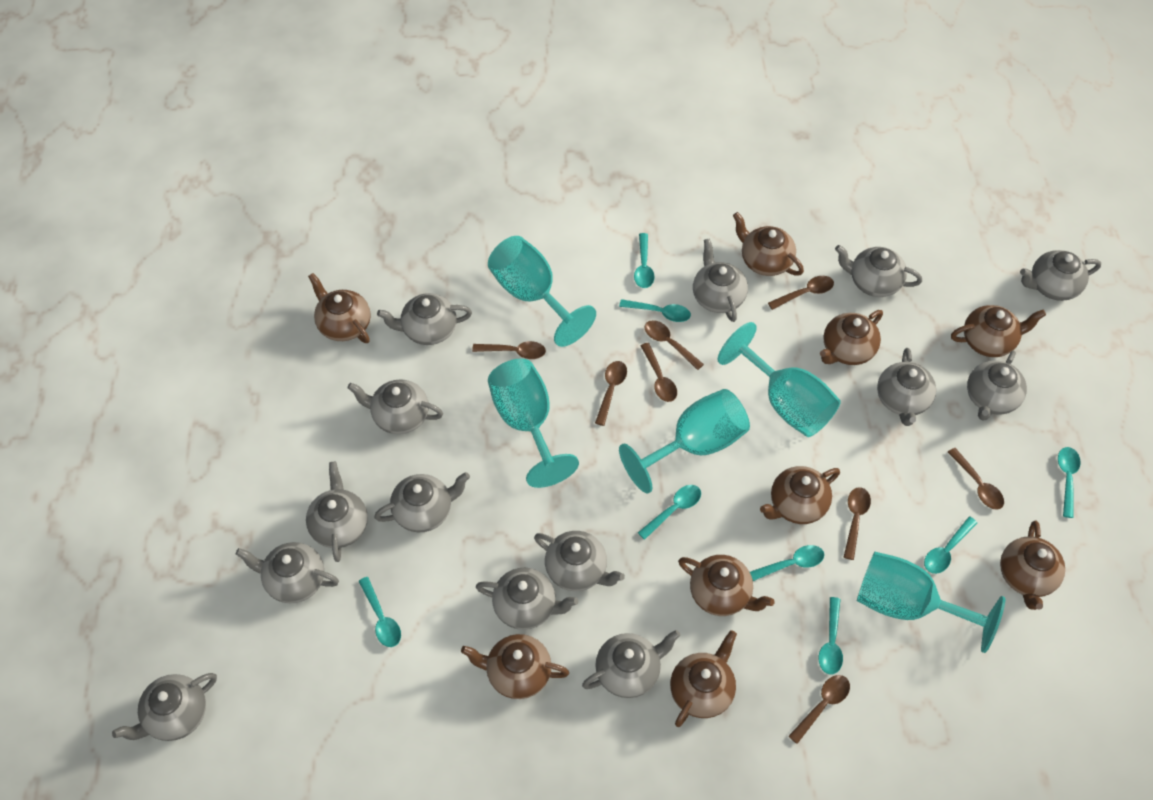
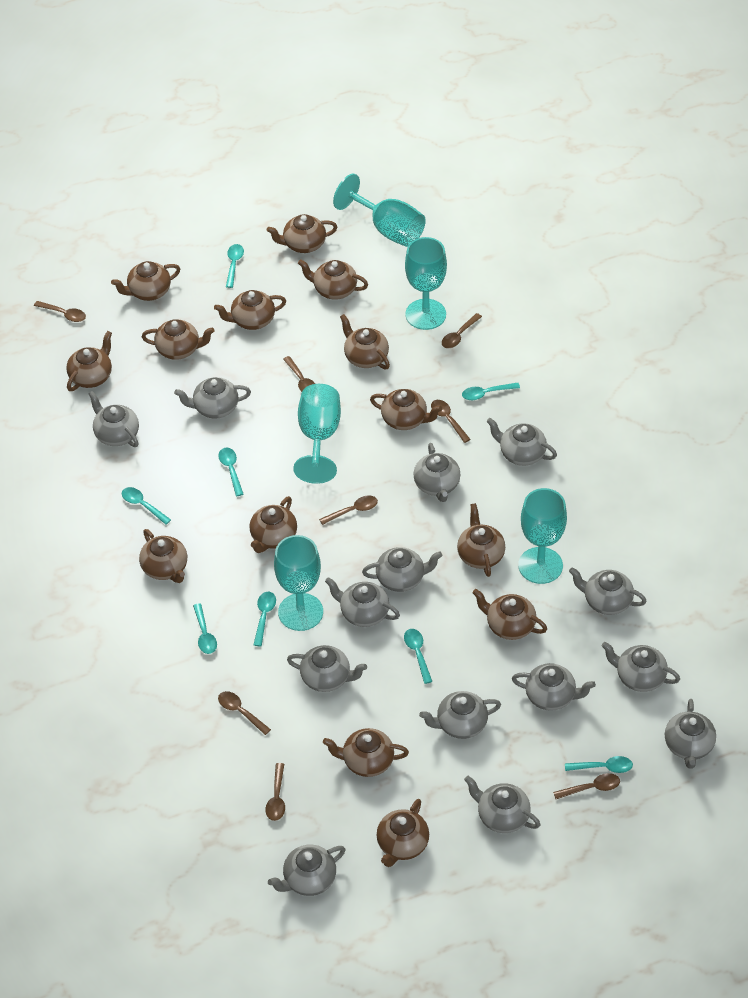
brown teapot: 9 -> 14

